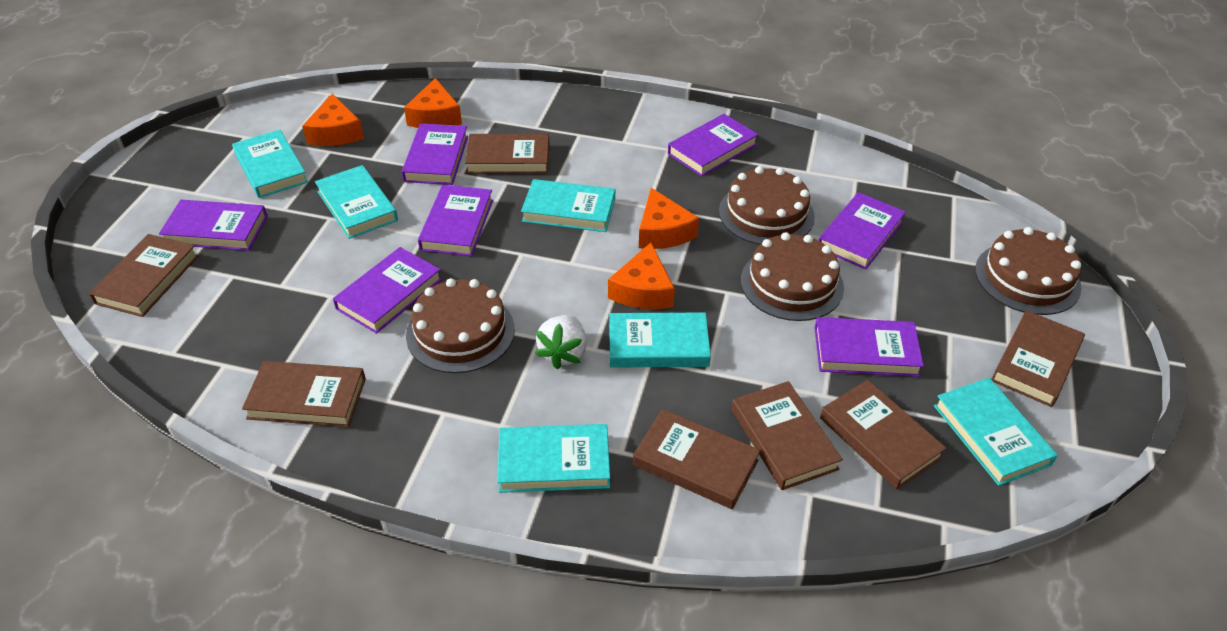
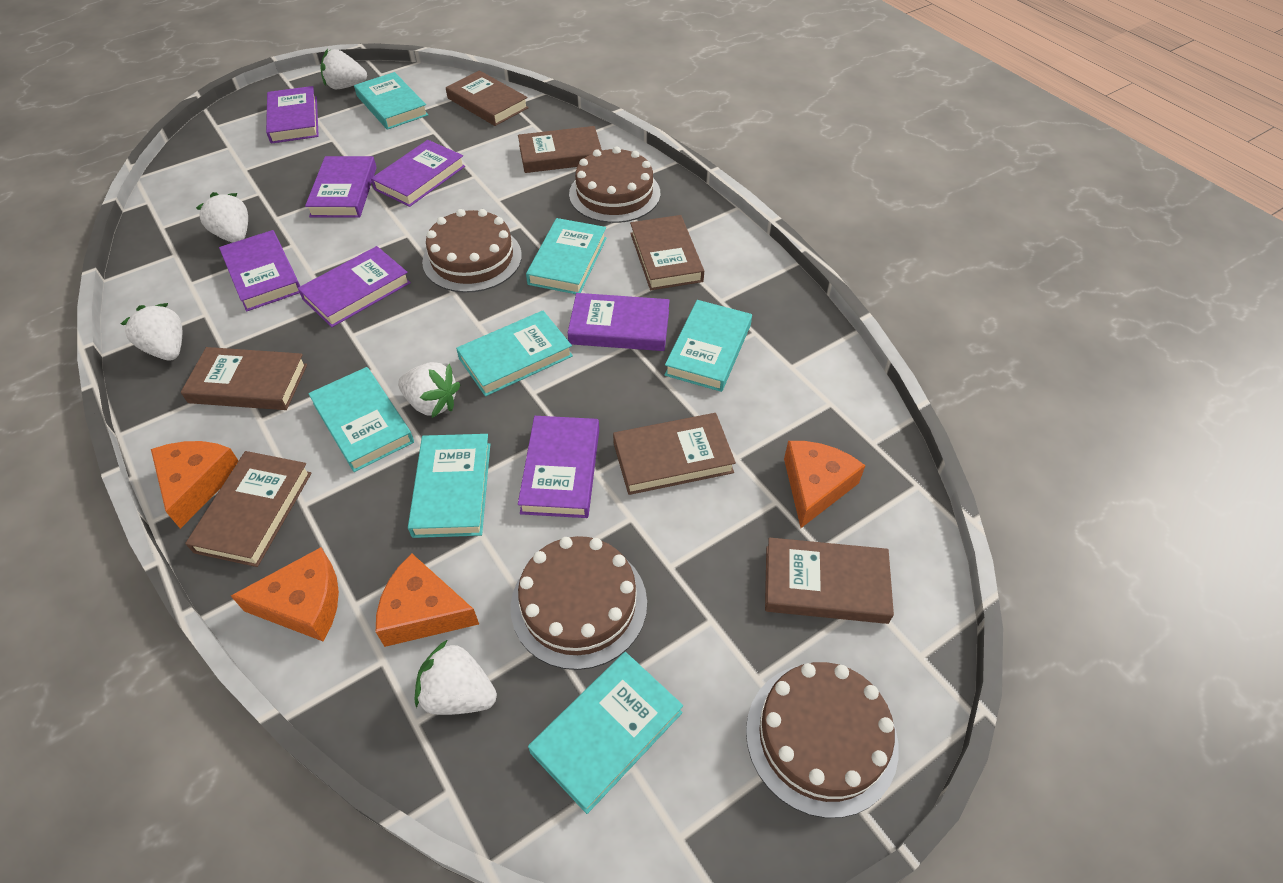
turquoise book: 6 -> 7
white strawberry: 1 -> 5

